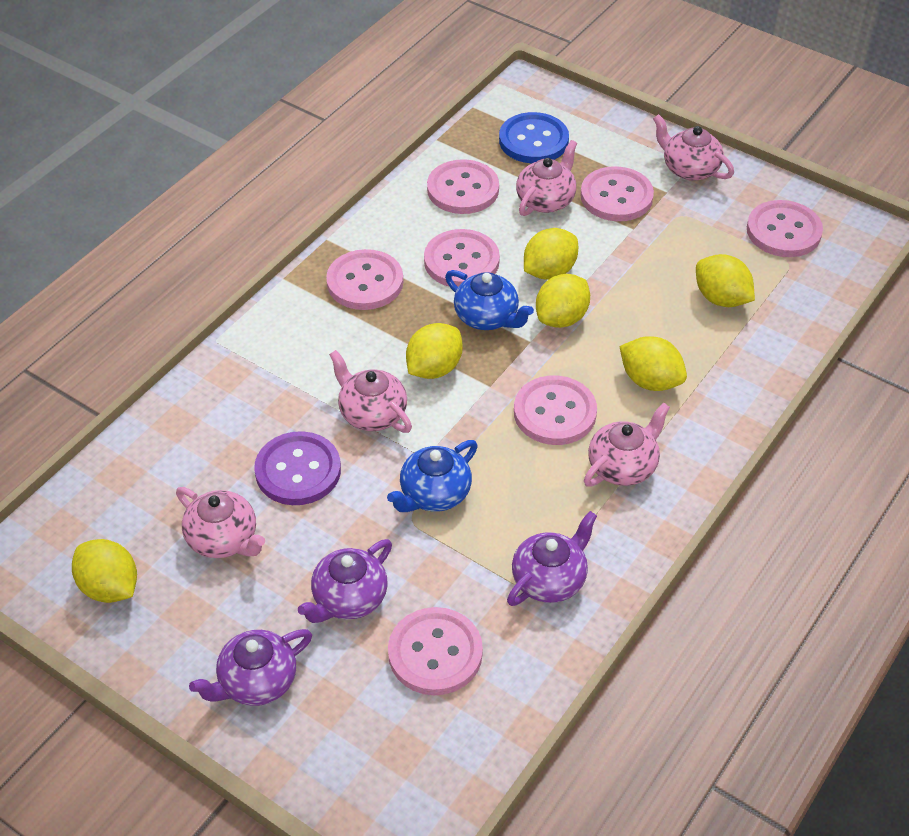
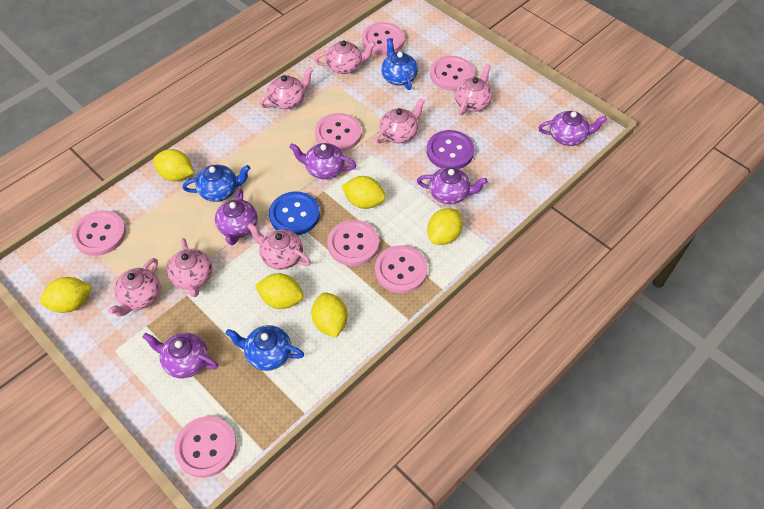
blue teapot: 2 -> 3
pink teapot: 5 -> 7
purple teapot: 3 -> 5

